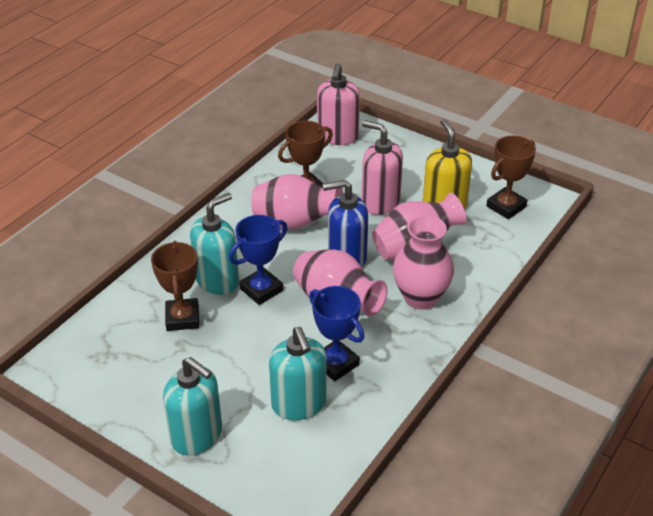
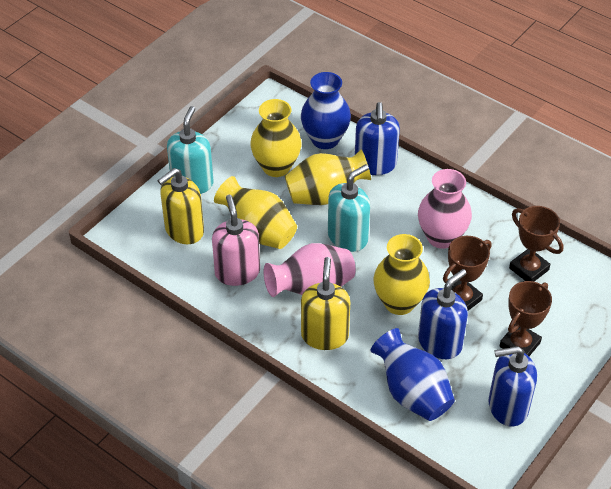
blue soap dispenser: 1 -> 3
blue trophy: 2 -> 0
blue vase: 0 -> 2
pink soap dispenser: 2 -> 1
pink vase: 4 -> 2
turquoise soap dispenser: 3 -> 2
yellow soap dispenser: 1 -> 2
yellow vase: 0 -> 4

